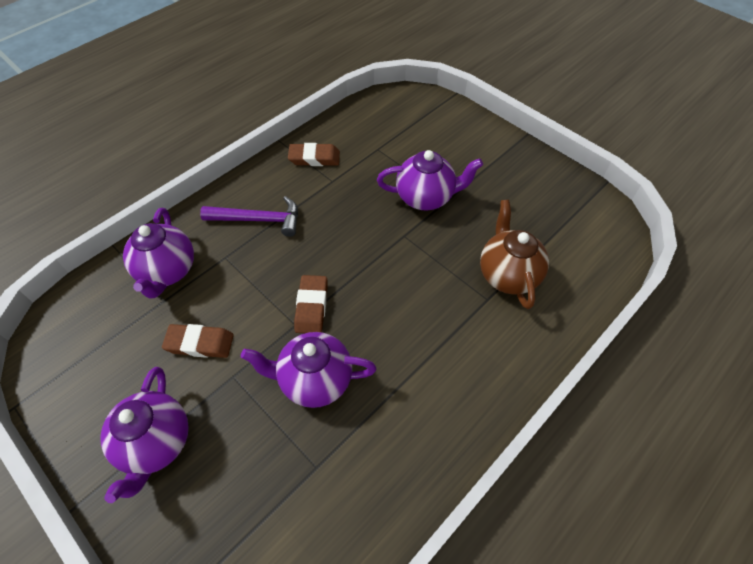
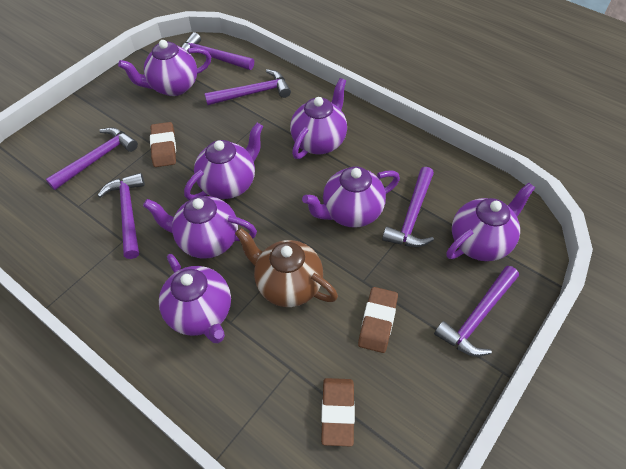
purple hammer: 1 -> 6
purple teapot: 4 -> 7

